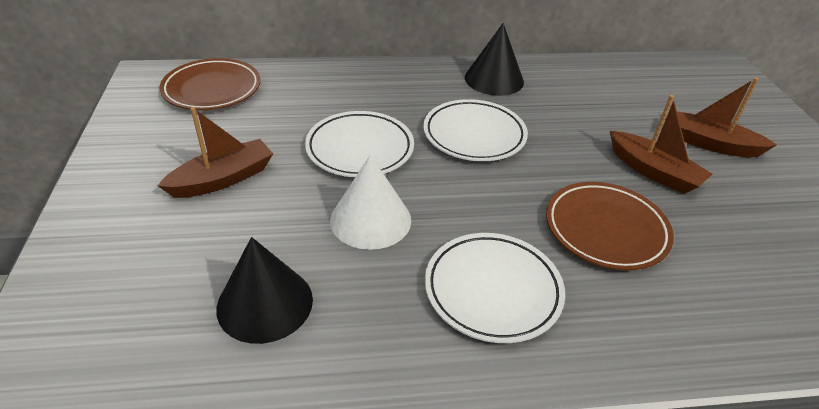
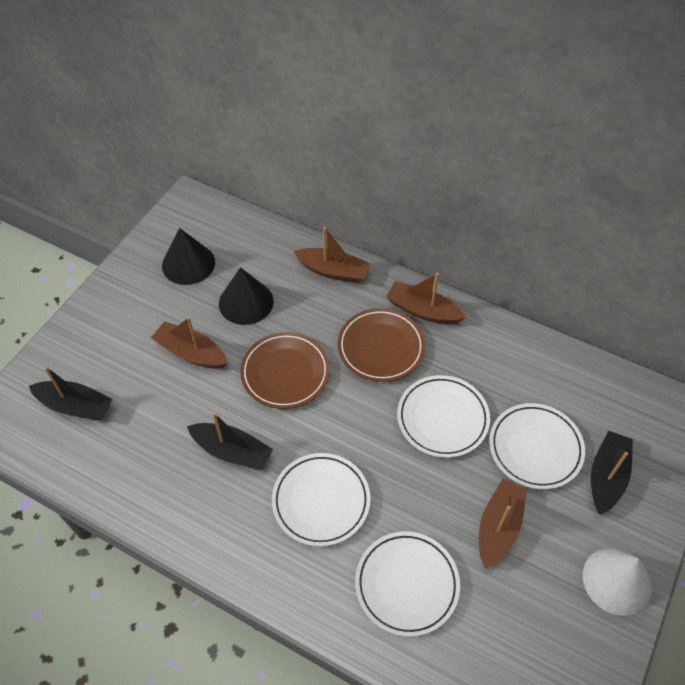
black boat: 0 -> 3
brown boat: 3 -> 4
white plate: 3 -> 4

